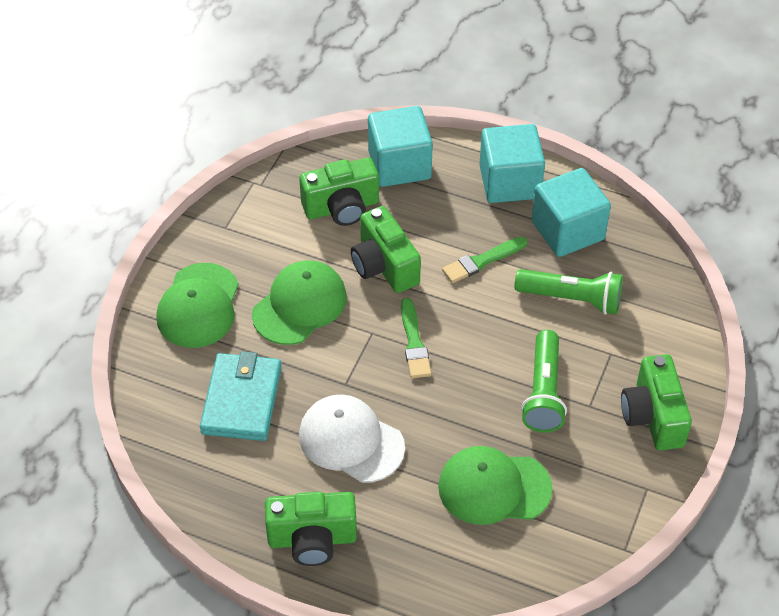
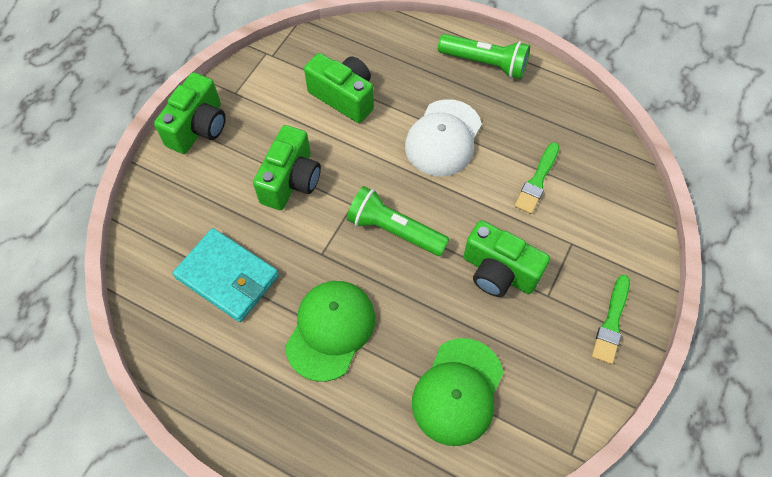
green cap: 3 -> 2
turquoise cube: 3 -> 0

